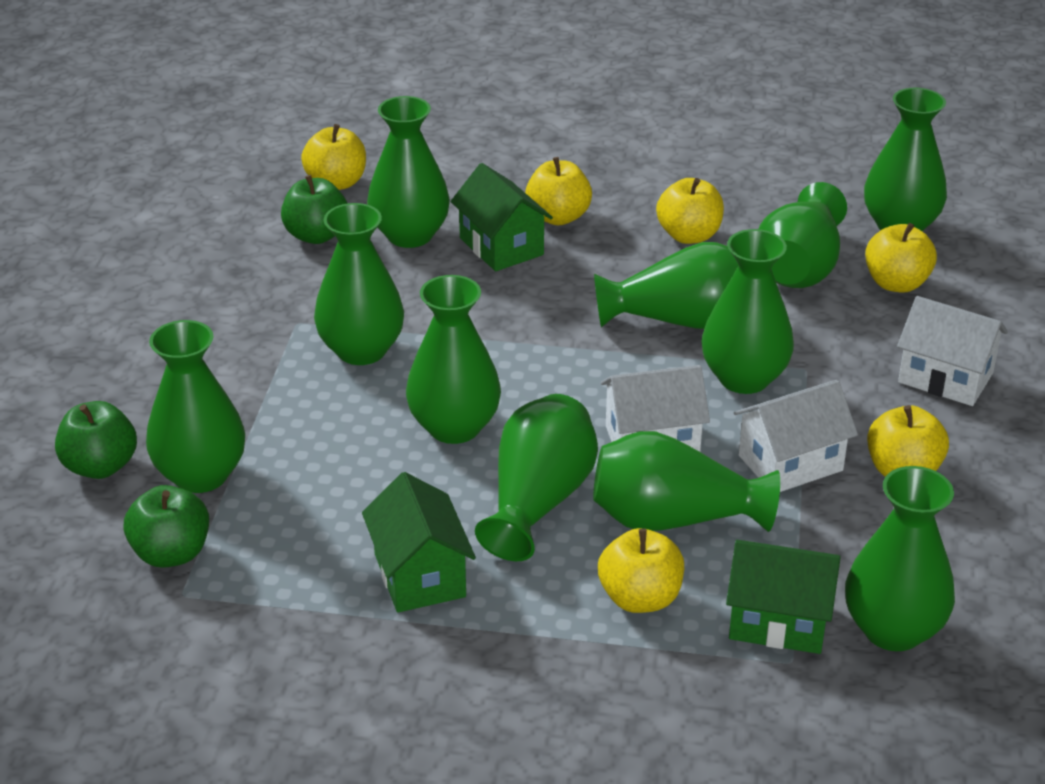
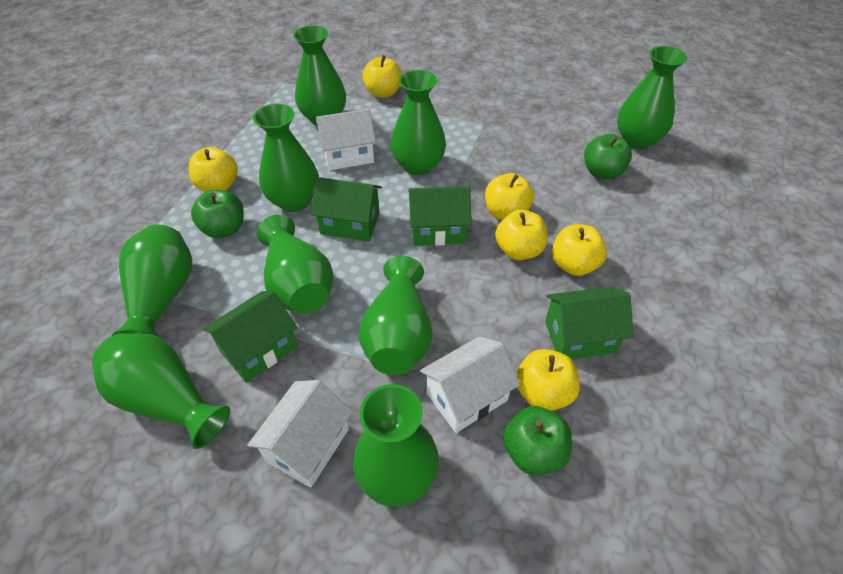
green house: 3 -> 4
green vase: 11 -> 9

